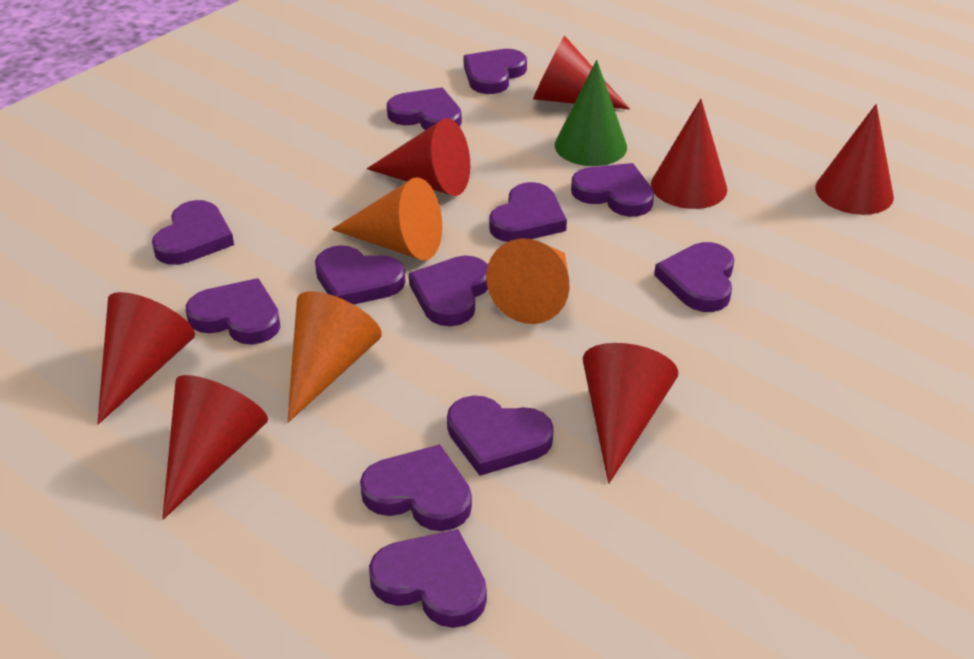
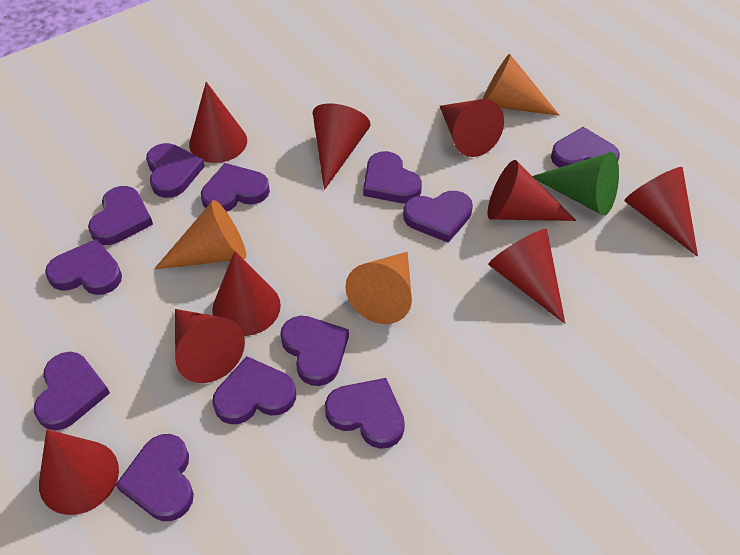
red cone: 7 -> 9

